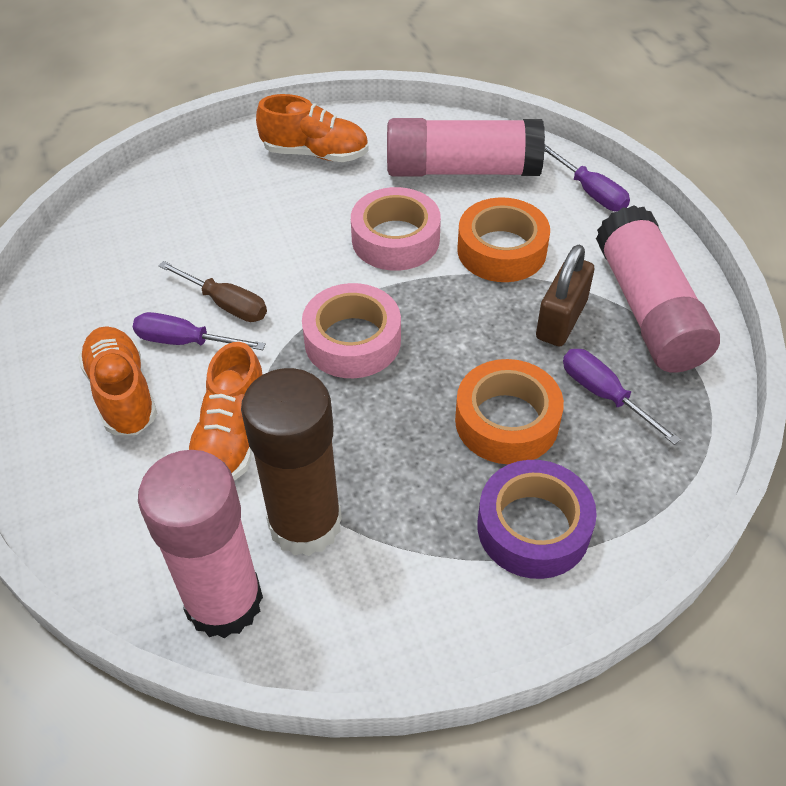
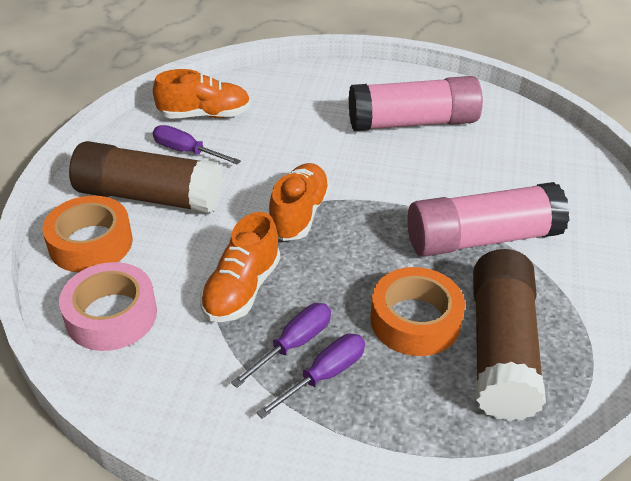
brown glue stick: 1 -> 2
brown padlock: 1 -> 0
brown screwdriver: 1 -> 0
pink glue stick: 3 -> 2
pink tape: 2 -> 1
purple tape: 1 -> 0

